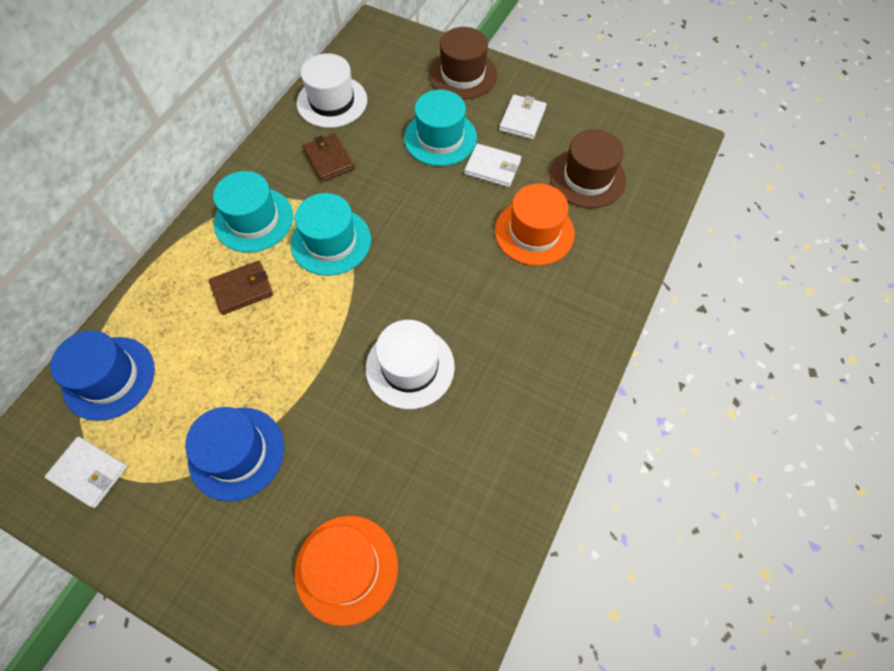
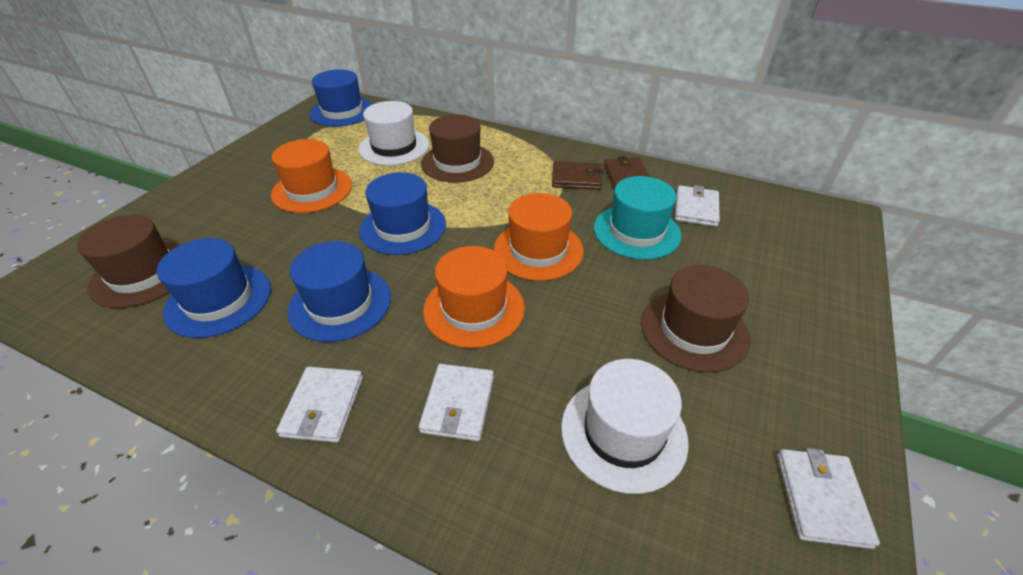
blue hat: 2 -> 4
brown hat: 2 -> 3
orange hat: 2 -> 3
turquoise hat: 3 -> 1
white wallet: 3 -> 4

